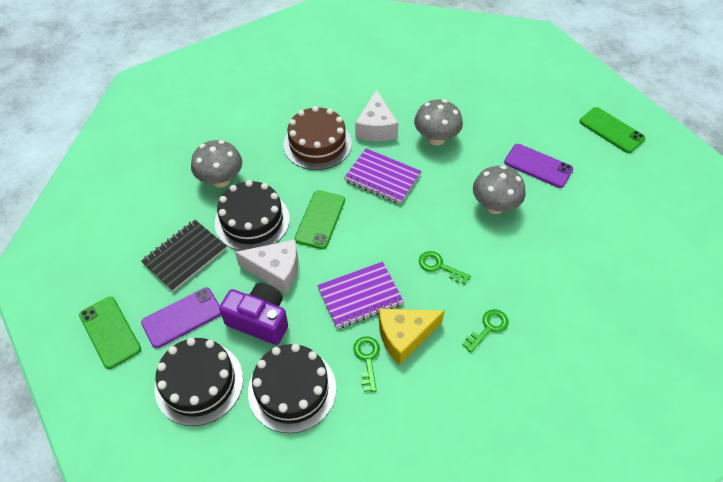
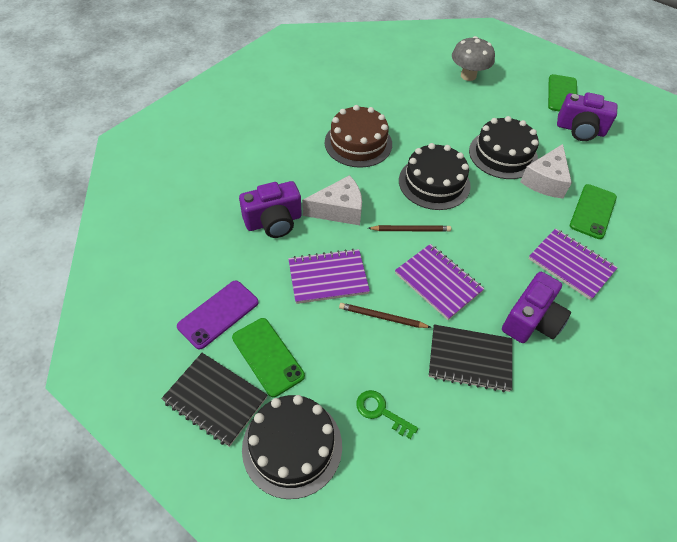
black notebook: 1 -> 2
brown pencil: 0 -> 2
green key: 3 -> 1
grey mushroom: 3 -> 1
purple camera: 1 -> 3
purple notebook: 2 -> 3
purple phone: 2 -> 1
yellow cheese: 1 -> 0

